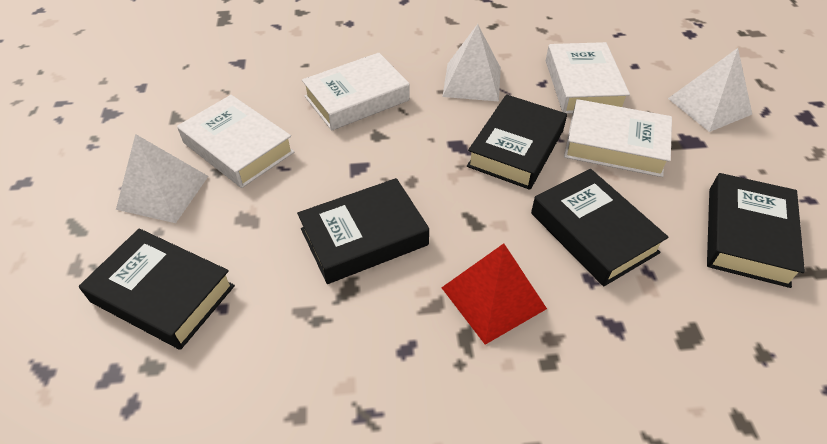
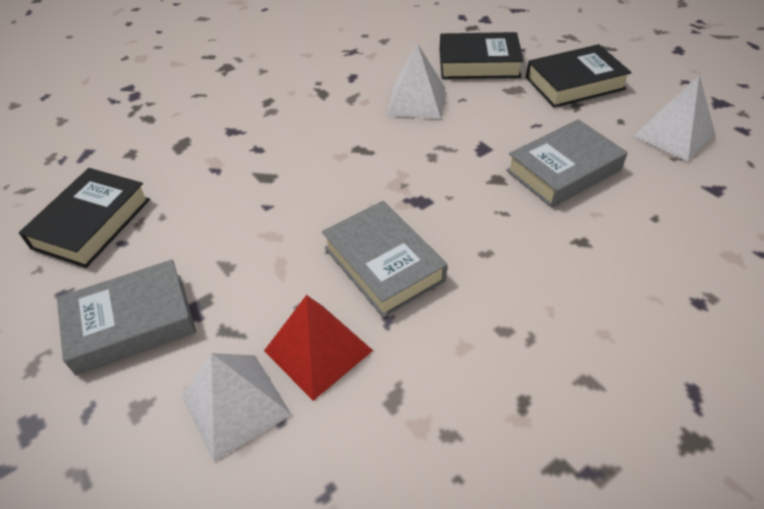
black book: 5 -> 3
grey book: 0 -> 3
white book: 4 -> 0

